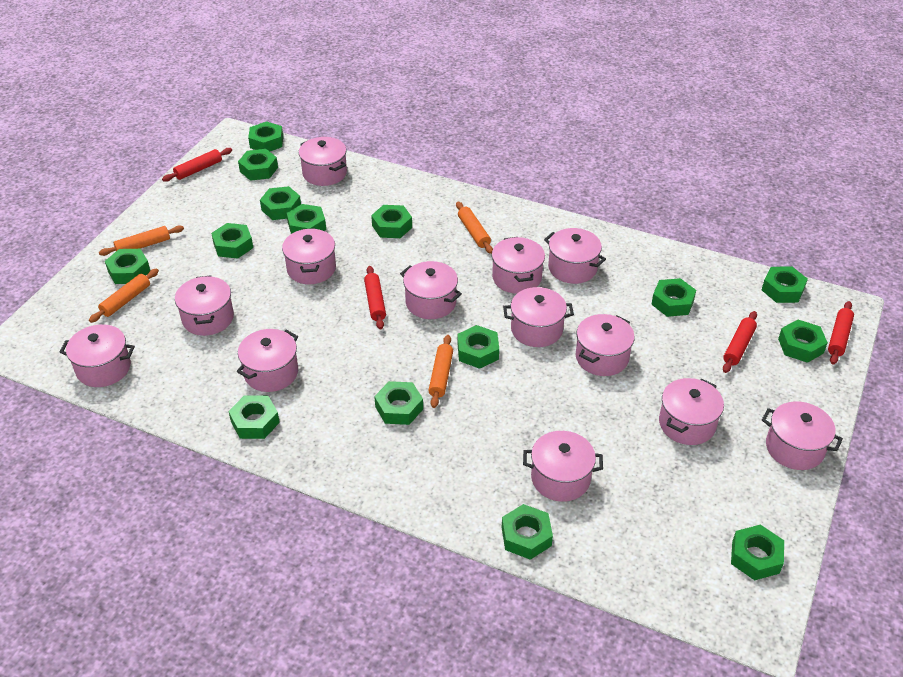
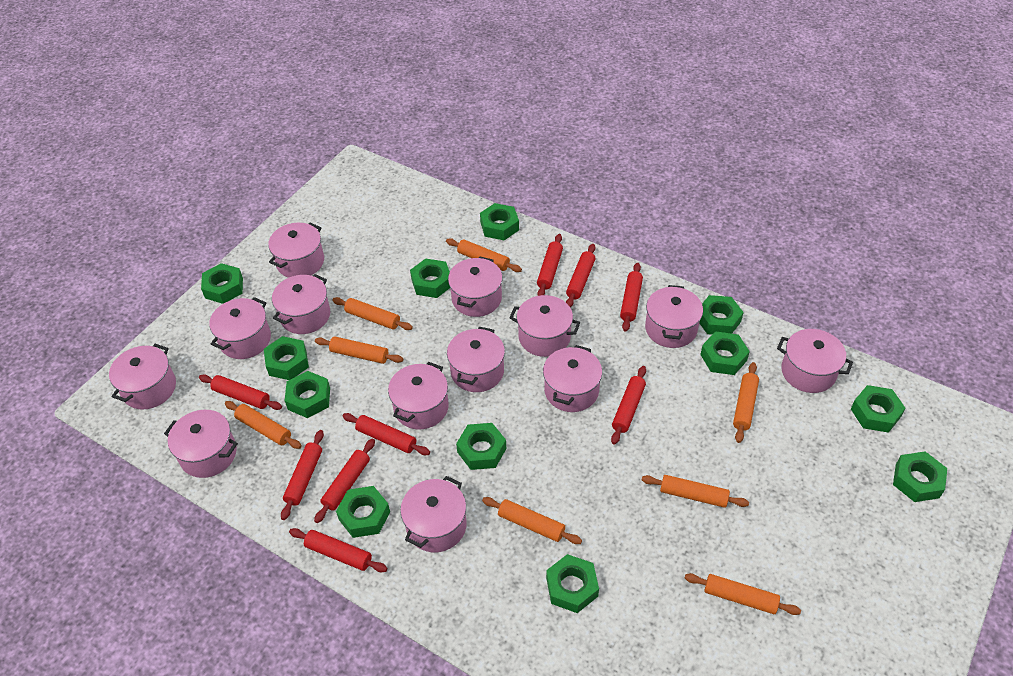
green nut: 15 -> 12
orange rolling pin: 4 -> 8
red rolling pin: 4 -> 9

